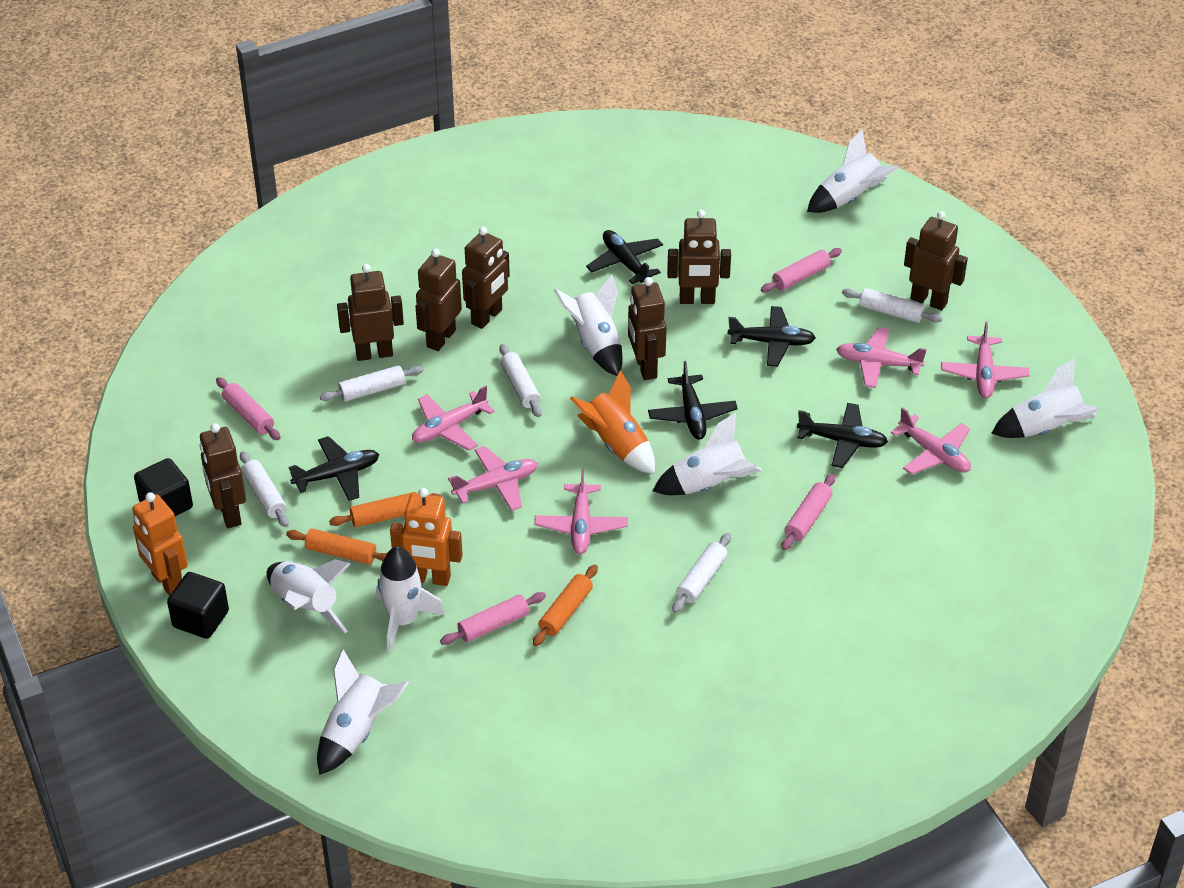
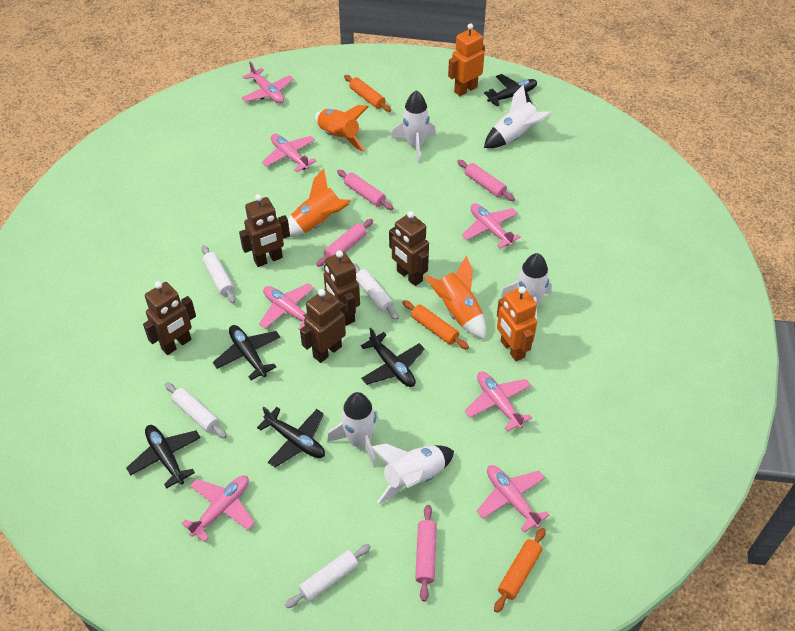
black cube: 2 -> 0
brown robot: 7 -> 5
orange rocket: 1 -> 3
pink plane: 6 -> 7
white rocket: 7 -> 5
white rolling pin: 5 -> 4

